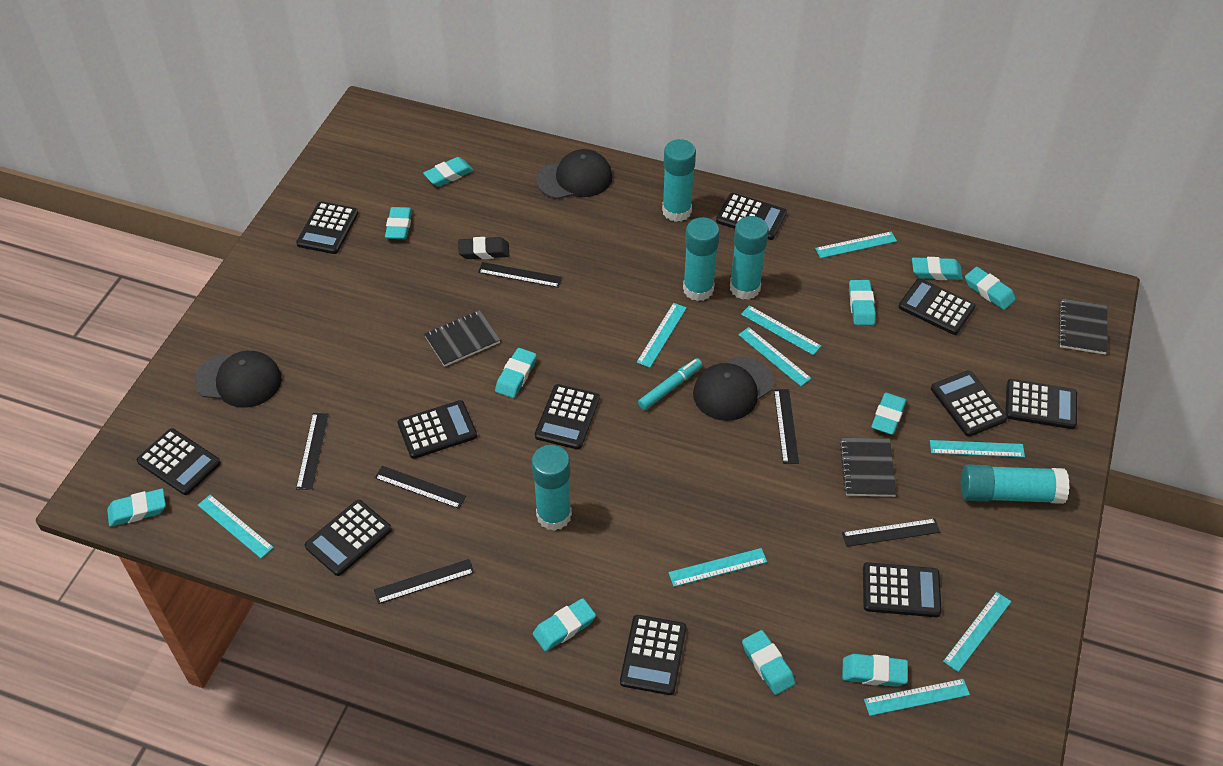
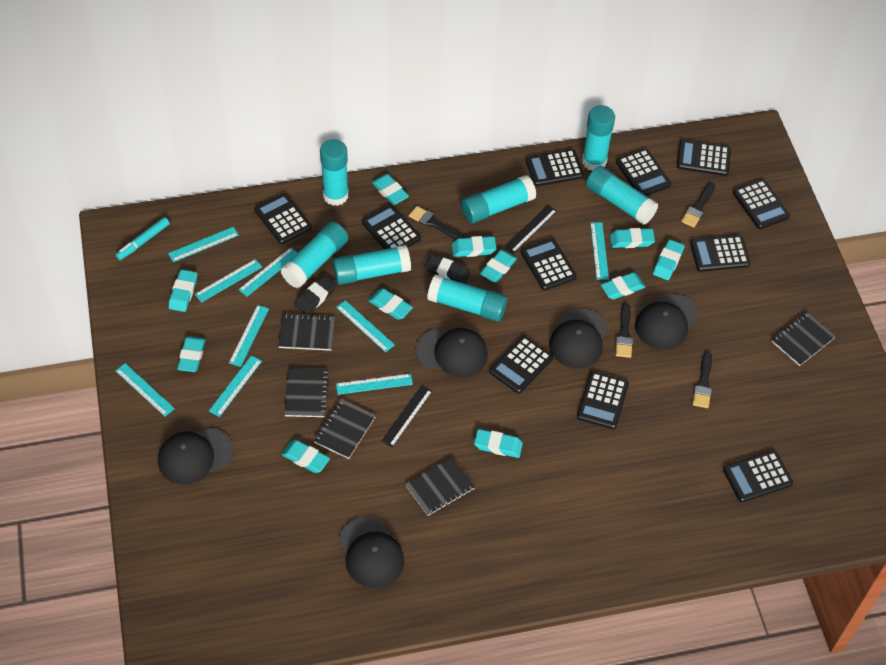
black brush: 0 -> 4
black cap: 3 -> 5
black eraser: 1 -> 2
black notebook: 3 -> 5
black ruler: 6 -> 2
turquoise glue stick: 5 -> 7

